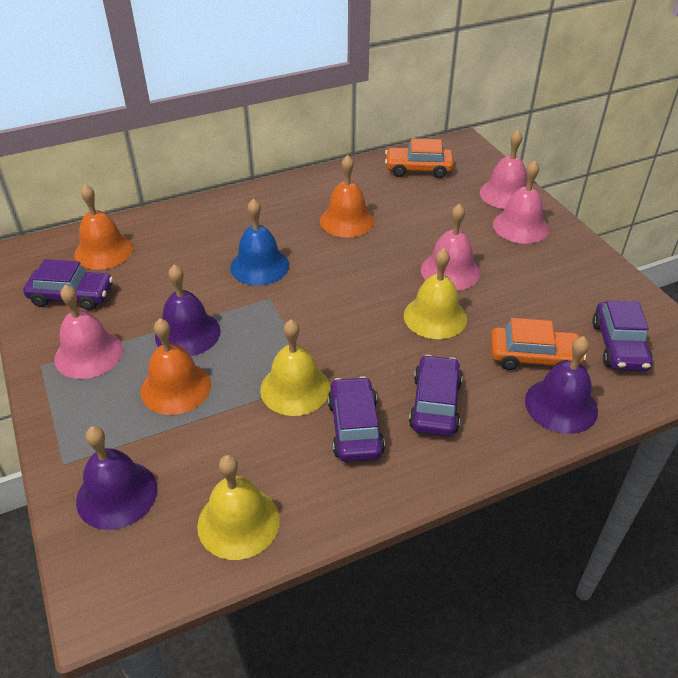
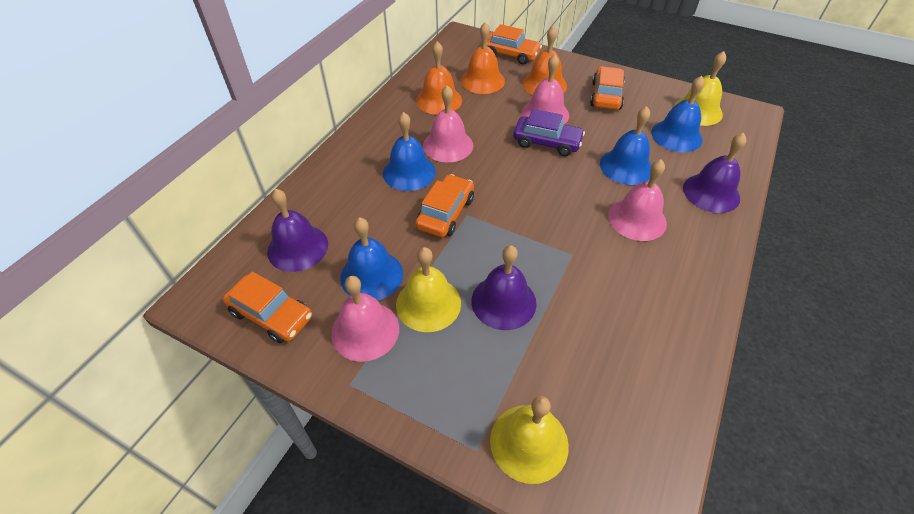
blue bell: 1 -> 4
orange car: 2 -> 4
purple car: 4 -> 1

